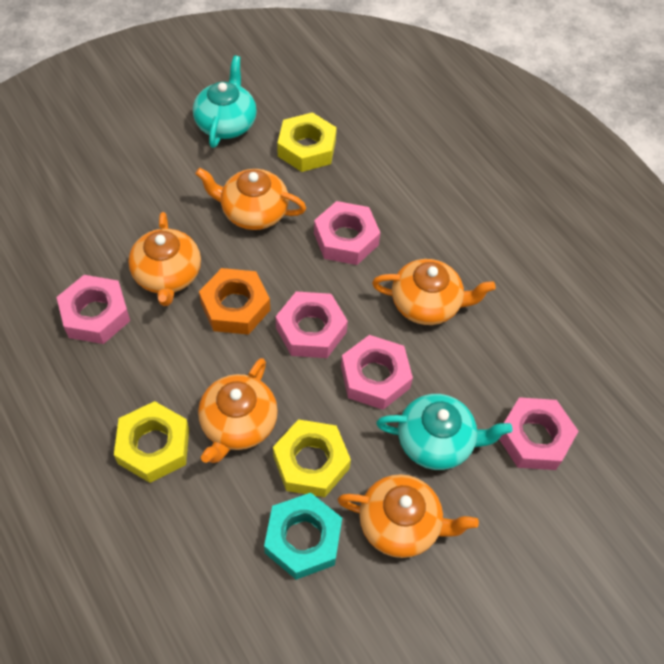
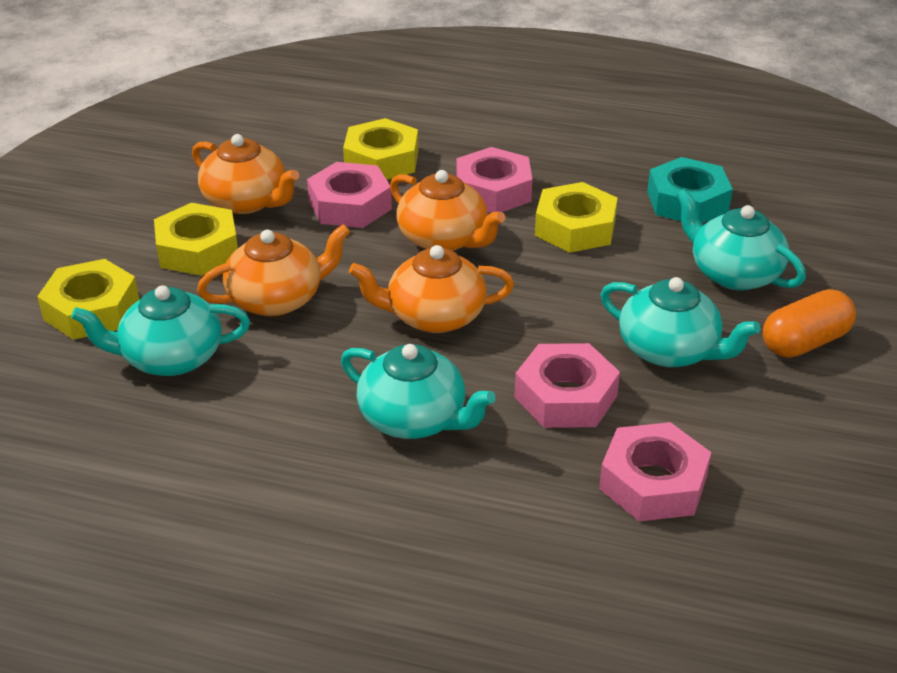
orange capsule: 0 -> 1
orange nut: 1 -> 0
orange teapot: 5 -> 4
pink nut: 5 -> 4
turquoise teapot: 2 -> 4
yellow nut: 3 -> 4

